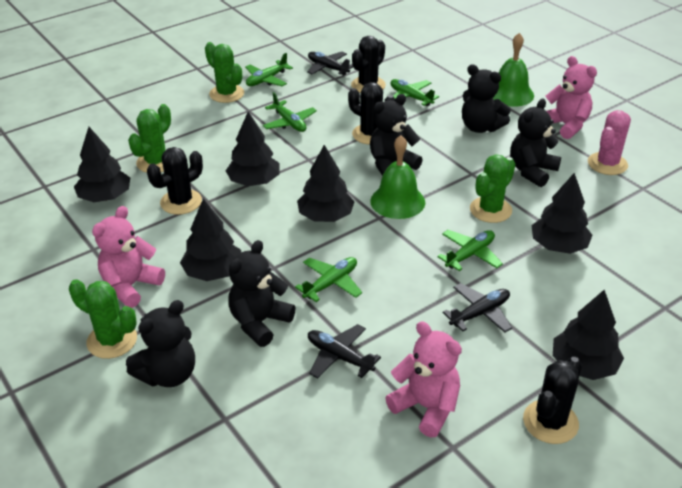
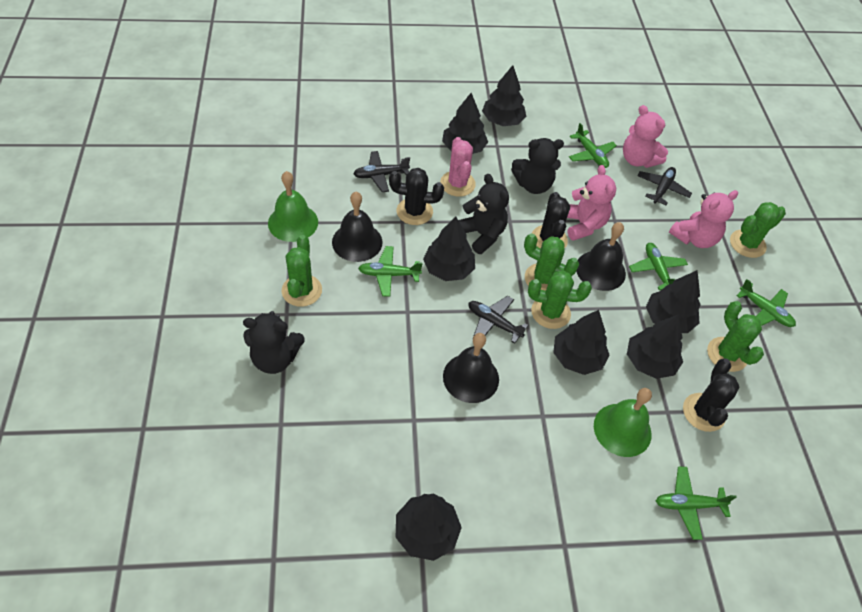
black bell: 0 -> 3
black cactus: 4 -> 3
black teddy bear: 5 -> 3
black tree: 6 -> 7
green cactus: 4 -> 5

